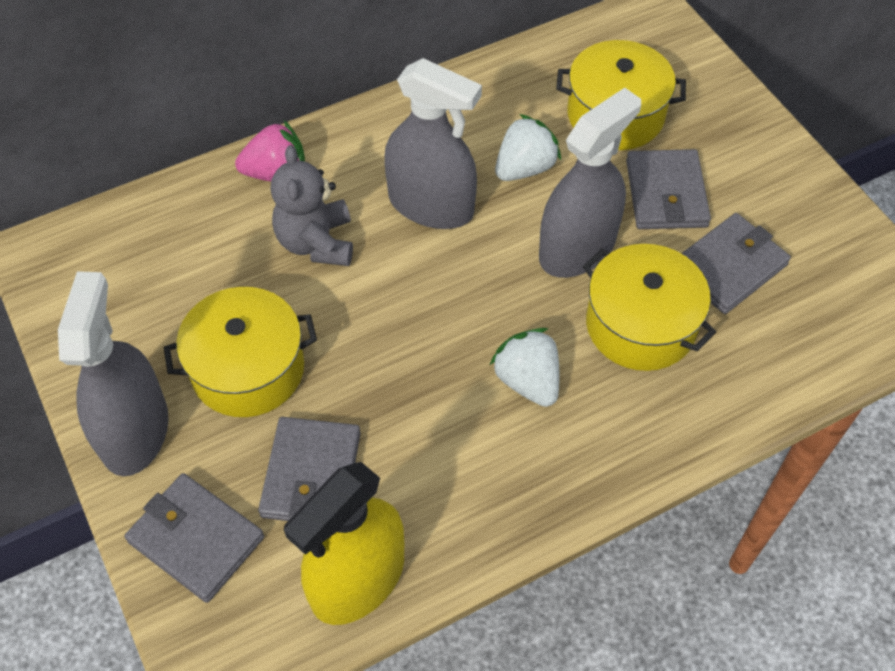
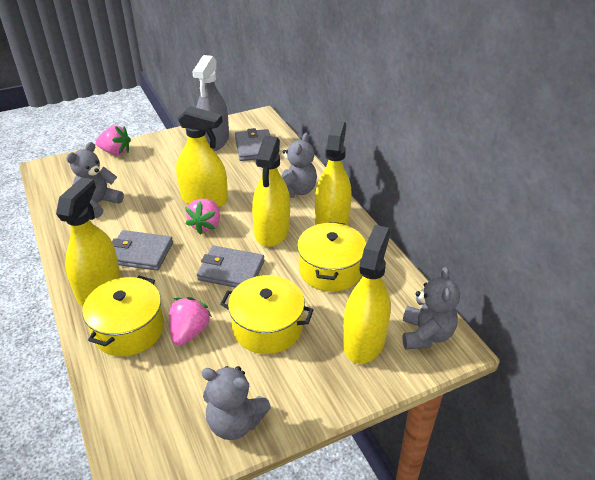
grey spray bottle: 3 -> 1
grey teddy bear: 1 -> 4
grey wallet: 4 -> 3
pink strawberry: 1 -> 3
white strawberry: 2 -> 0
yellow spray bottle: 1 -> 5

